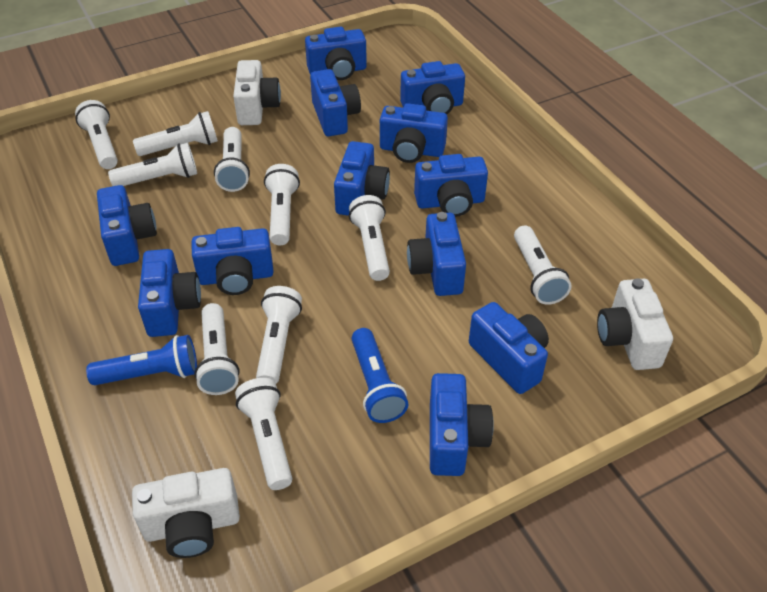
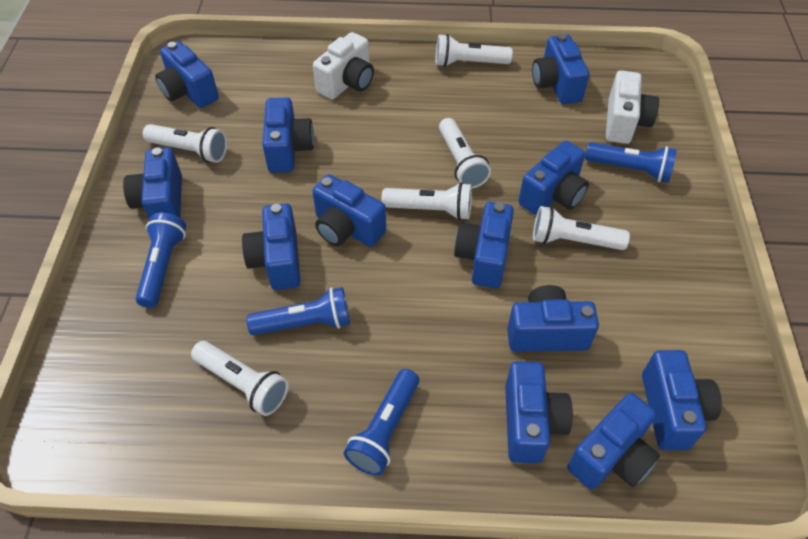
blue flashlight: 2 -> 4
white camera: 3 -> 2
white flashlight: 10 -> 6

